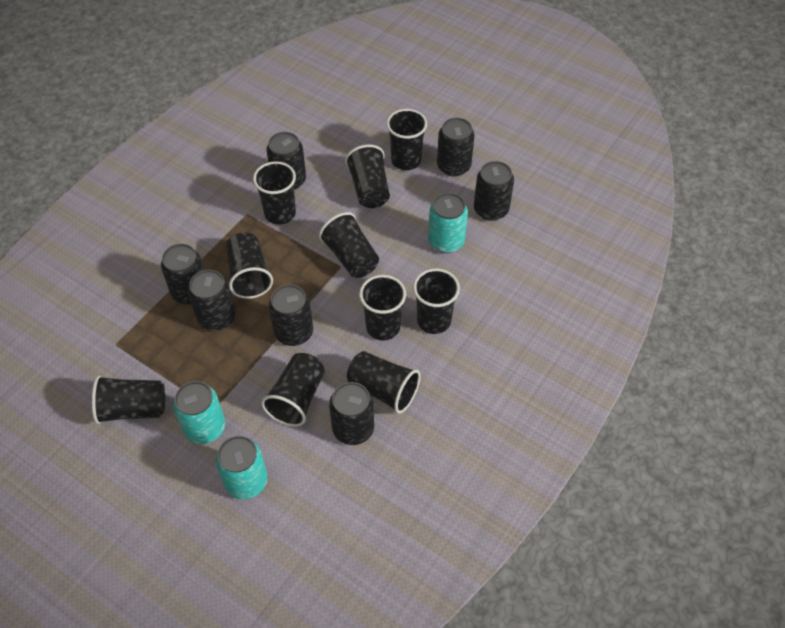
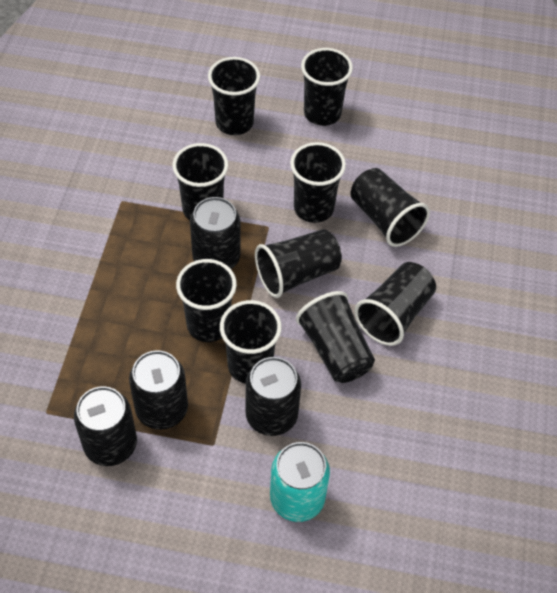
black can: 7 -> 4
turquoise can: 3 -> 1

